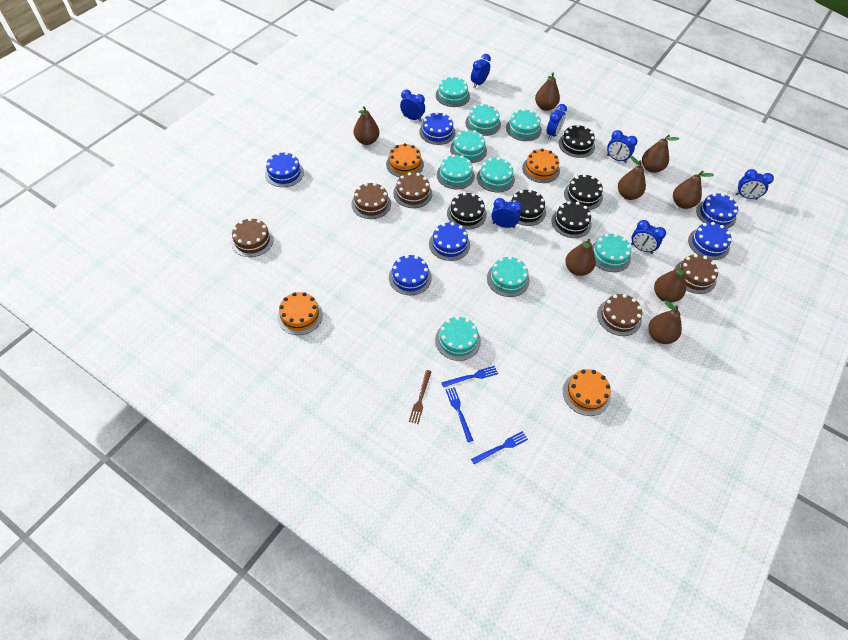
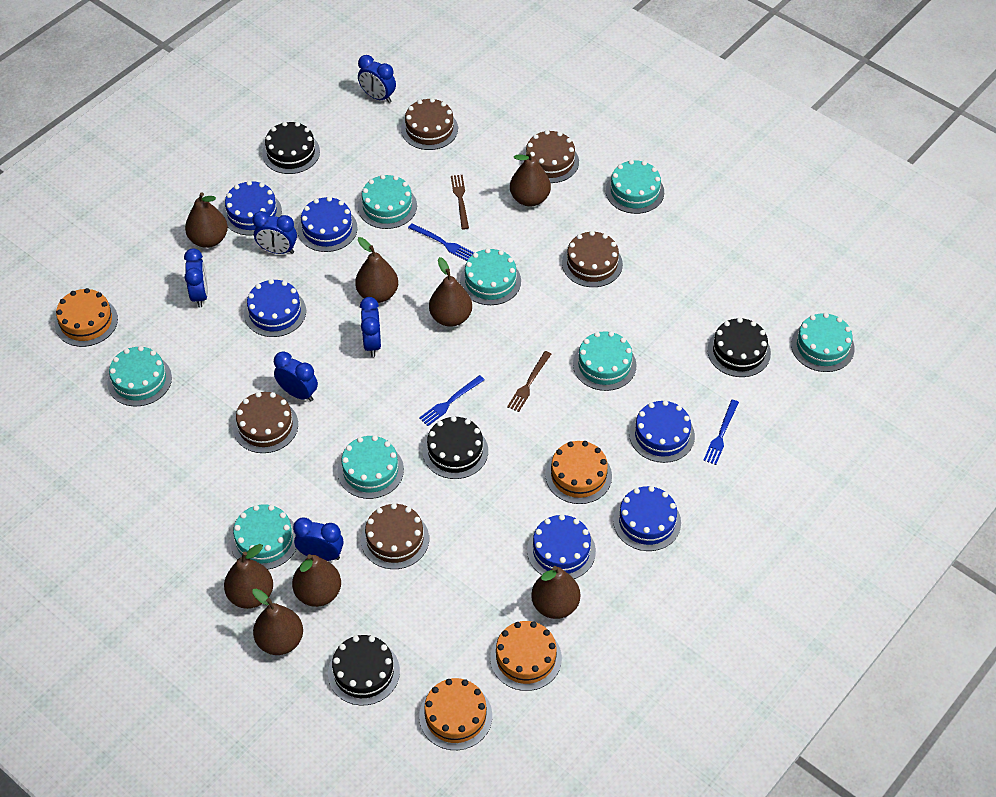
black cake: 5 -> 4
blue clock: 7 -> 6
brown fork: 1 -> 2
turquoise cake: 9 -> 8

